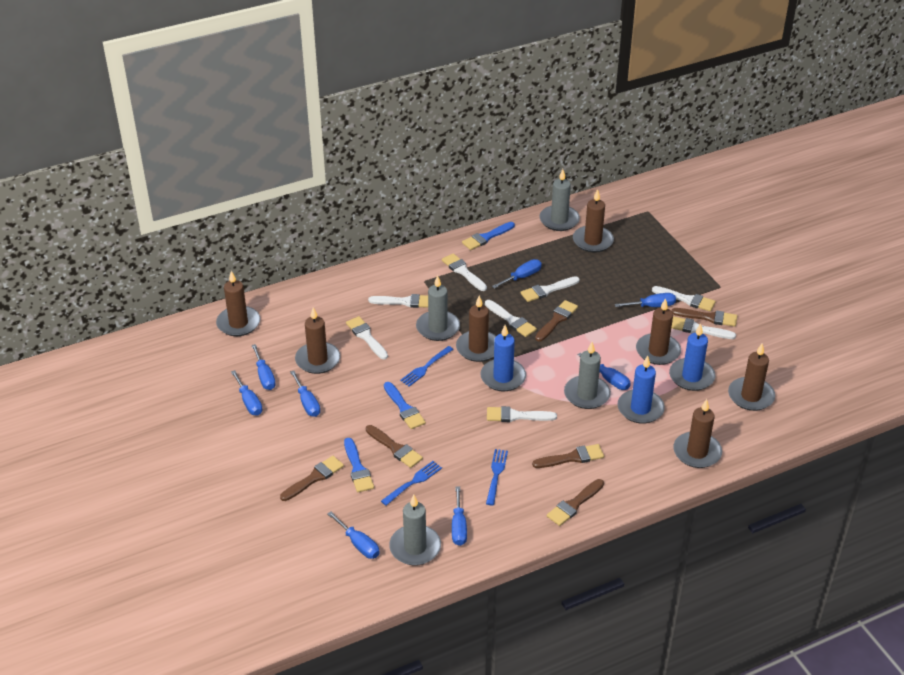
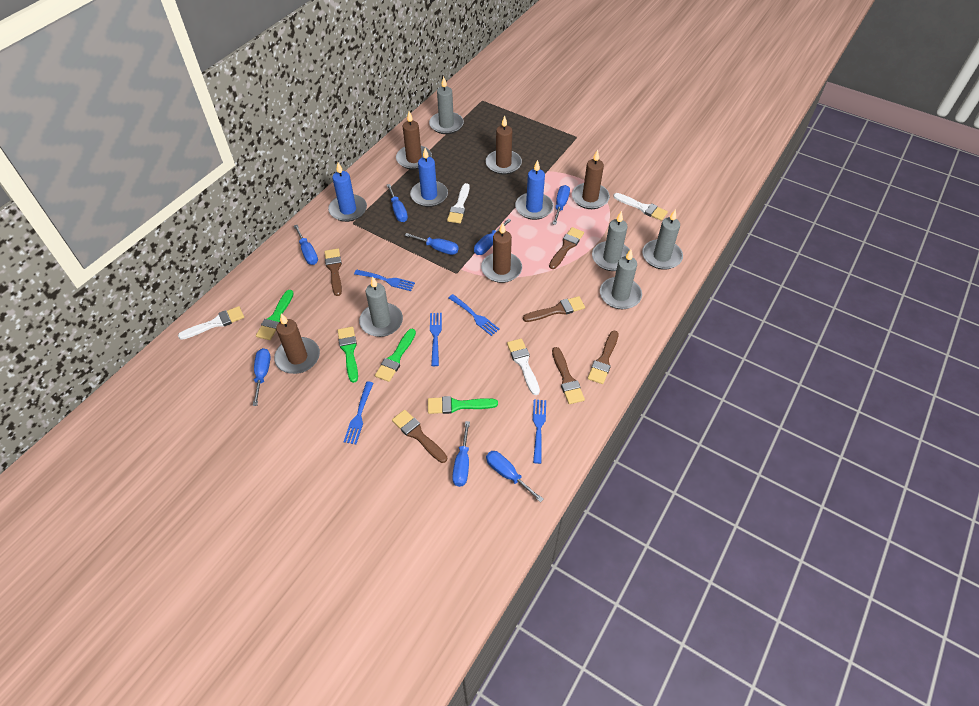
blue brush: 3 -> 0
blue fork: 3 -> 5
brown candle: 7 -> 5
green brush: 0 -> 4
grey candle: 4 -> 5
white brush: 8 -> 4

